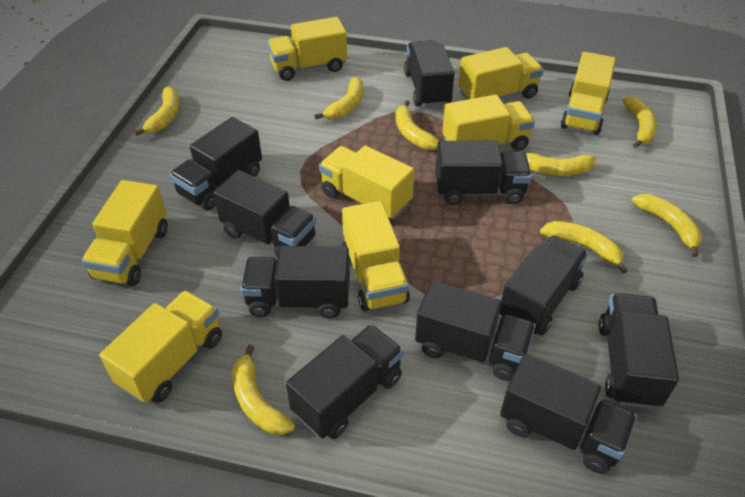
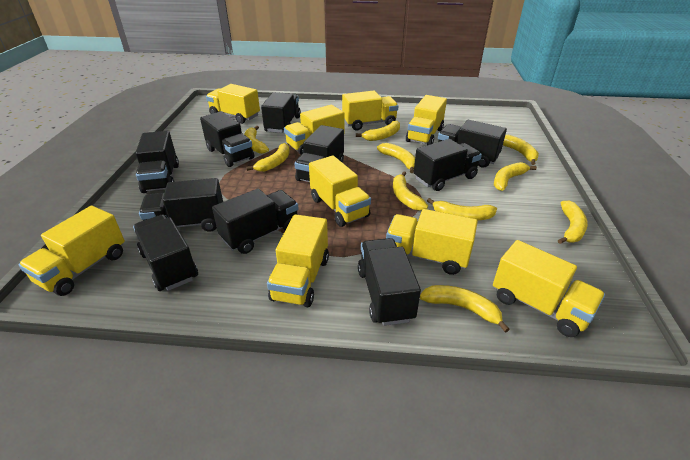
yellow banana: 8 -> 10
yellow truck: 8 -> 9

